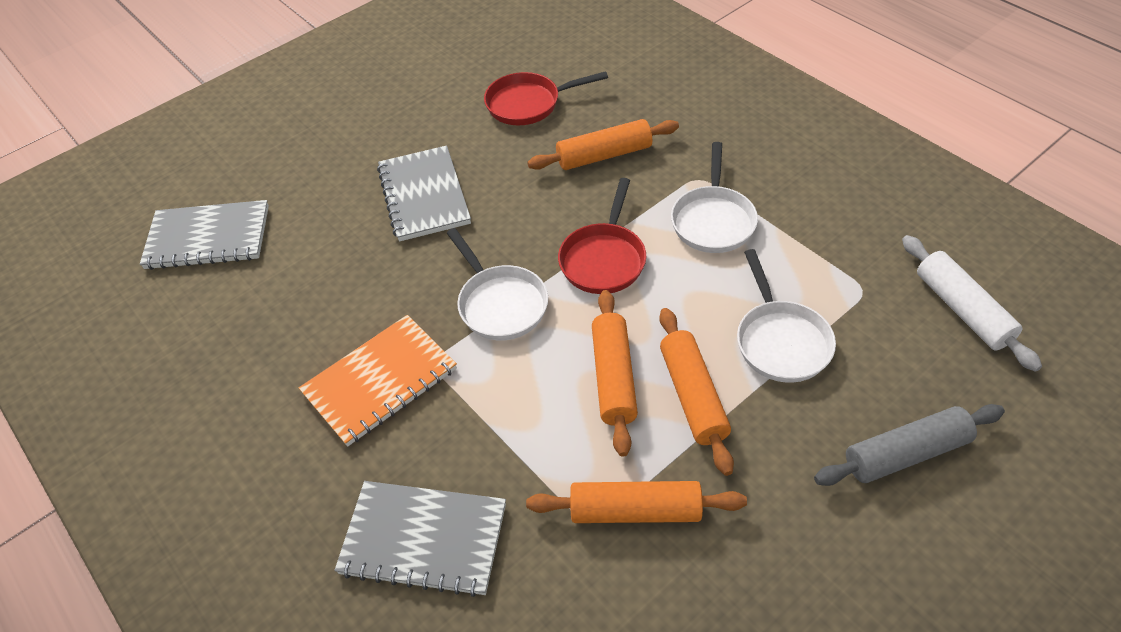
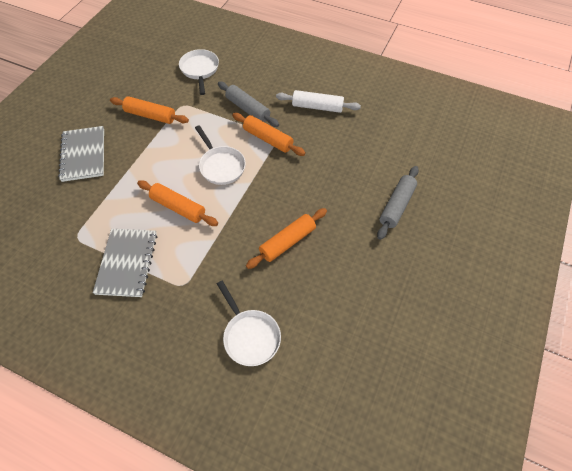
grey notebook: 3 -> 2
grey rolling pin: 1 -> 2
orange notebook: 1 -> 0
red pan: 2 -> 0

